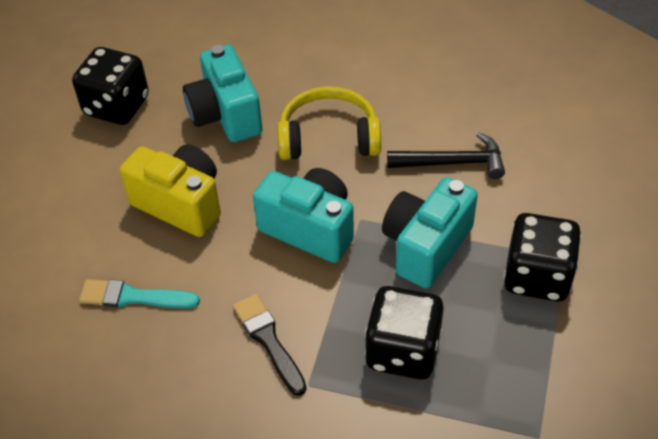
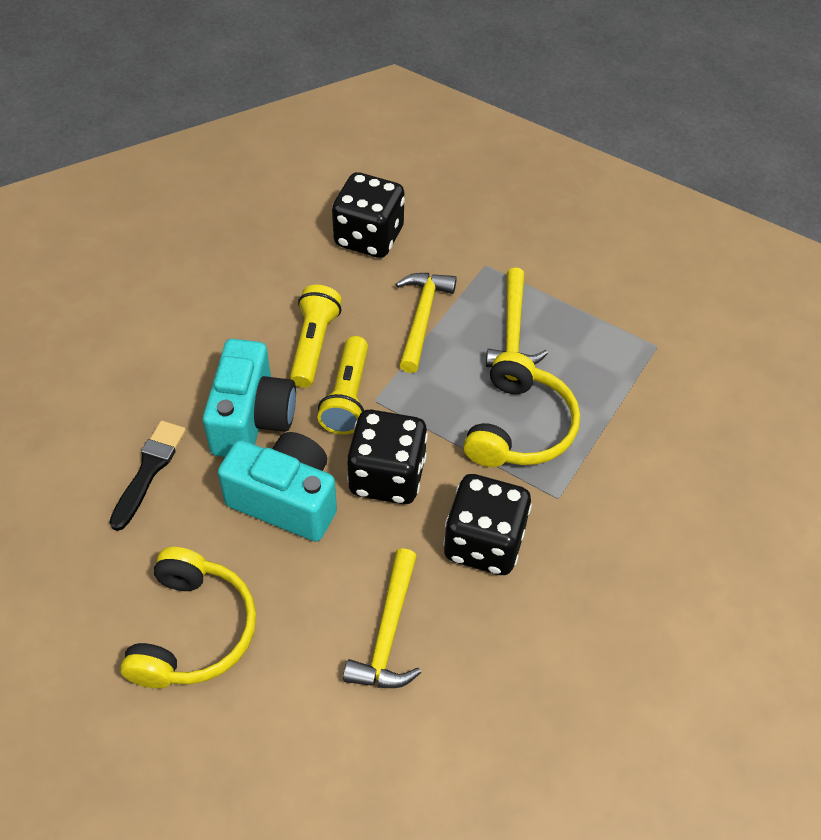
black hammer: 1 -> 0
turquoise brush: 1 -> 0
turquoise camera: 3 -> 2
yellow camera: 1 -> 0
yellow flashlight: 0 -> 2
yellow hammer: 0 -> 3
yellow headphones: 1 -> 2

